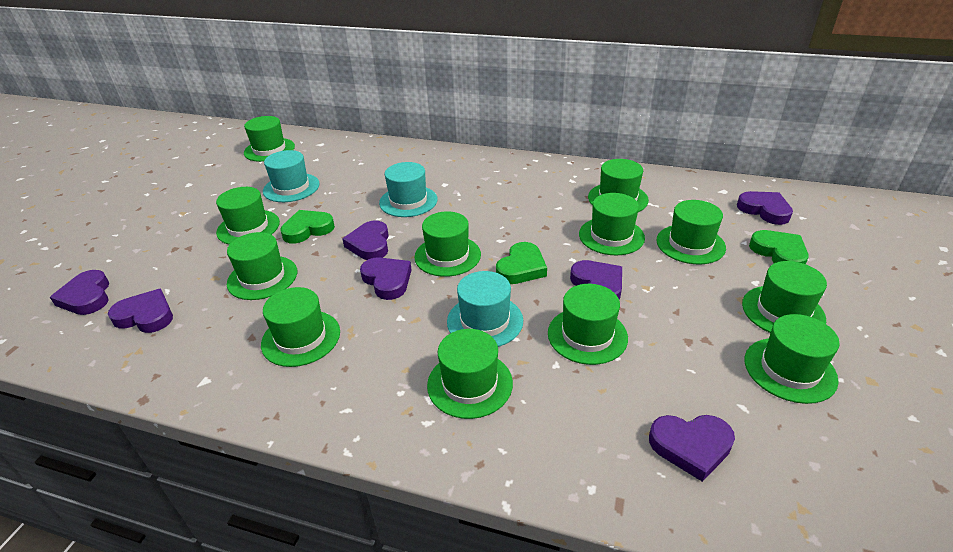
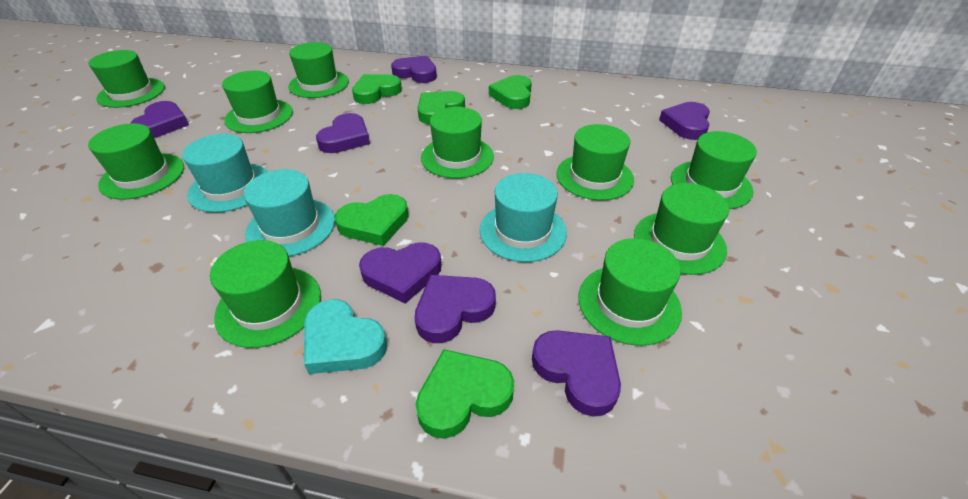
green hat: 12 -> 10
green heart: 3 -> 5
turquoise heart: 0 -> 1

